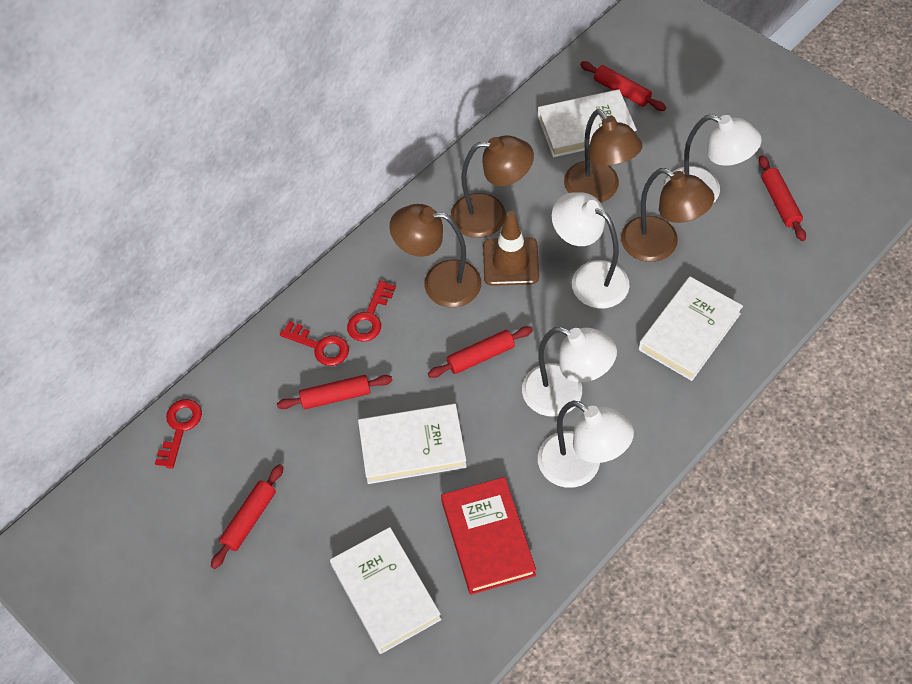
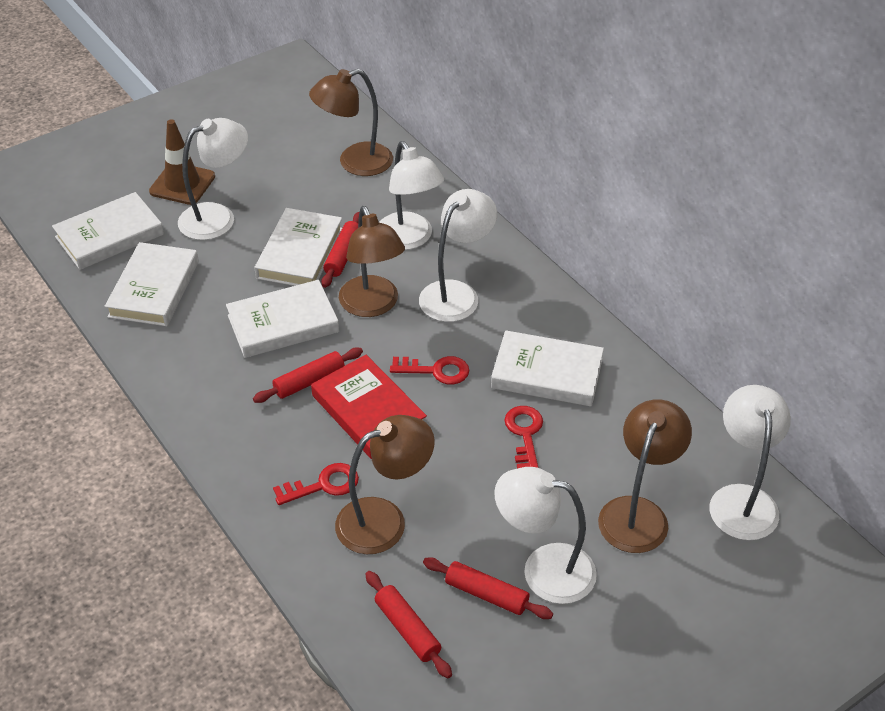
red rolling pin: 5 -> 4
white book: 4 -> 5
white lamp: 4 -> 5

